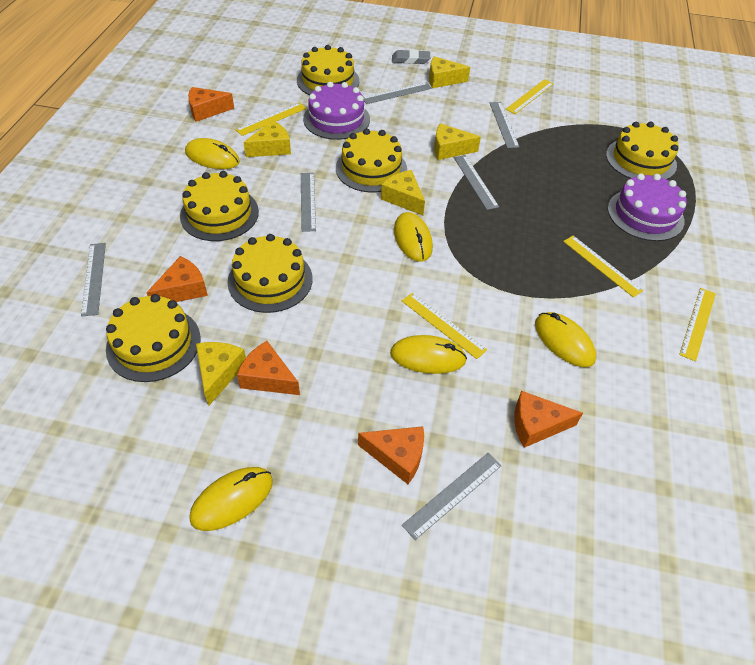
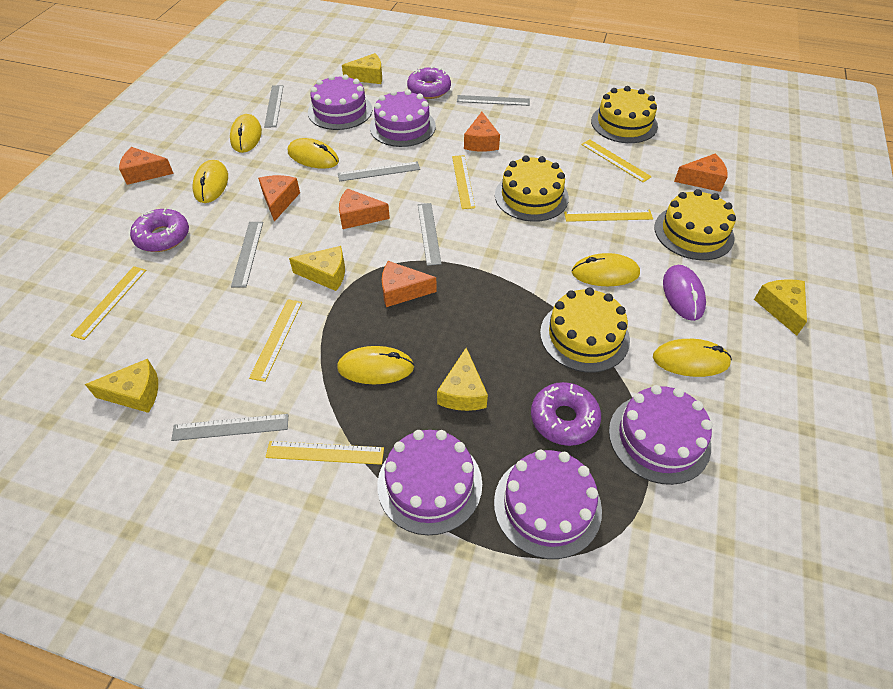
grey eraser: 1 -> 0
orange cheese: 5 -> 6
purple cake: 2 -> 5
purple donut: 0 -> 3
purple mouse: 0 -> 1
yellow cake: 6 -> 4
yellow mouse: 5 -> 6
yellow ruler: 5 -> 6

